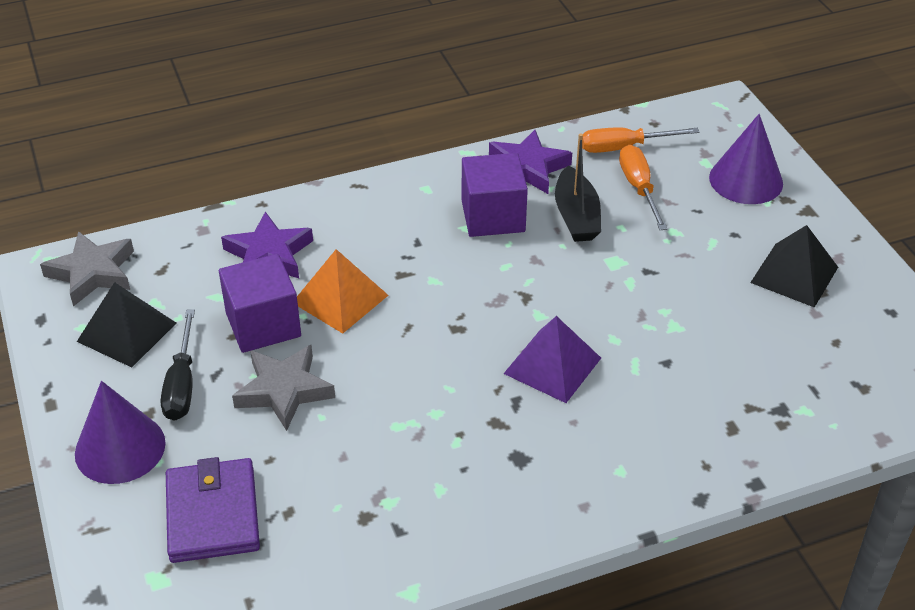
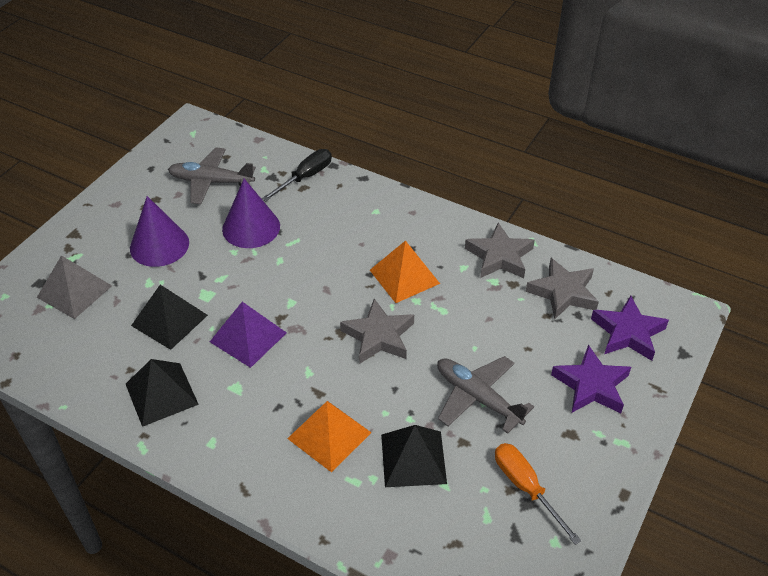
black boat: 1 -> 0
black pyramid: 2 -> 3
grey plane: 0 -> 2
grey pyramid: 0 -> 1
grey star: 2 -> 3
orange pyramid: 1 -> 2
orange screwdriver: 2 -> 1
purple cube: 2 -> 0
purple wallet: 1 -> 0

